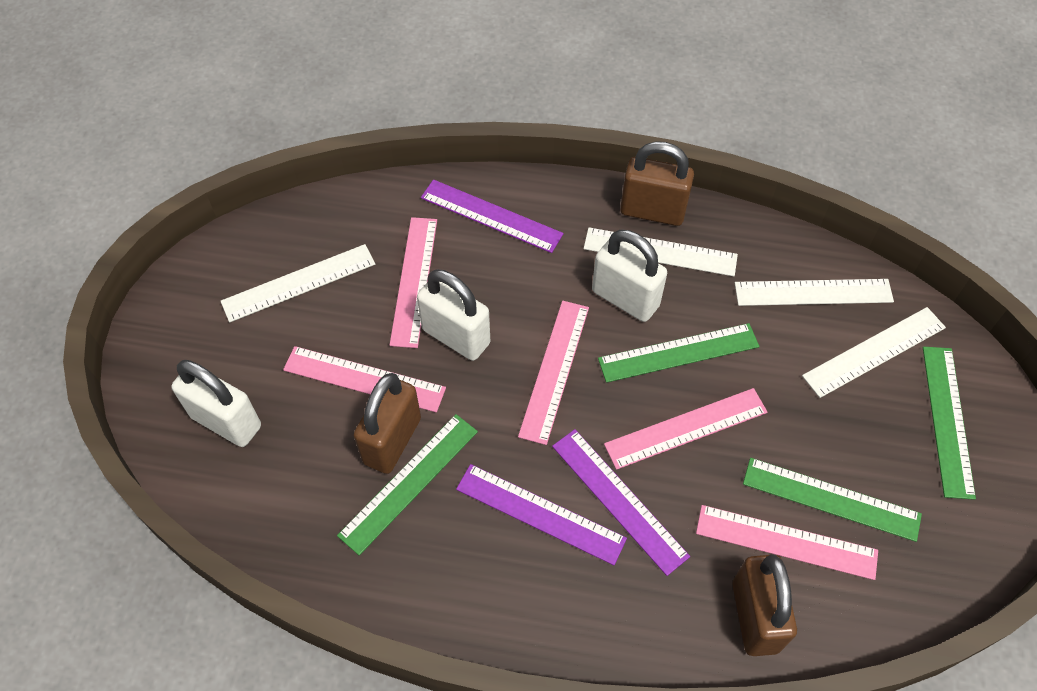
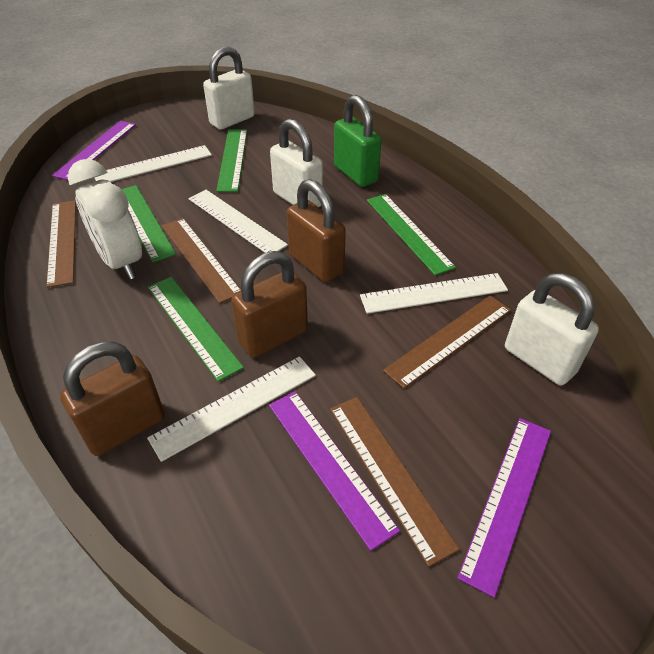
brown ruler: 0 -> 4
green padlock: 0 -> 1
pink ruler: 5 -> 0
white clock: 0 -> 1

